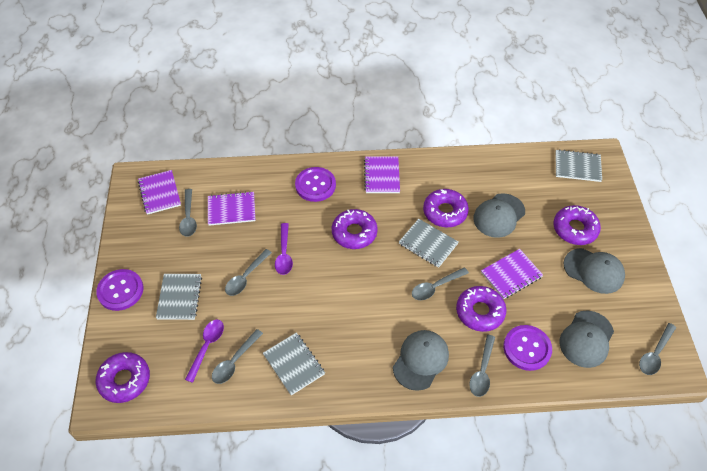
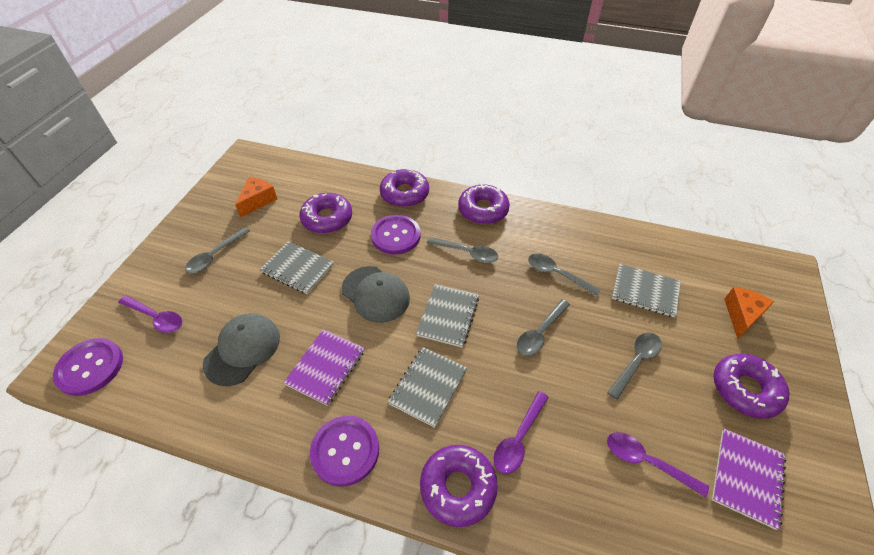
grey cap: 4 -> 2
grey spoon: 6 -> 5
orange cheese: 0 -> 2
purple notebook: 4 -> 2
purple spoon: 2 -> 3

